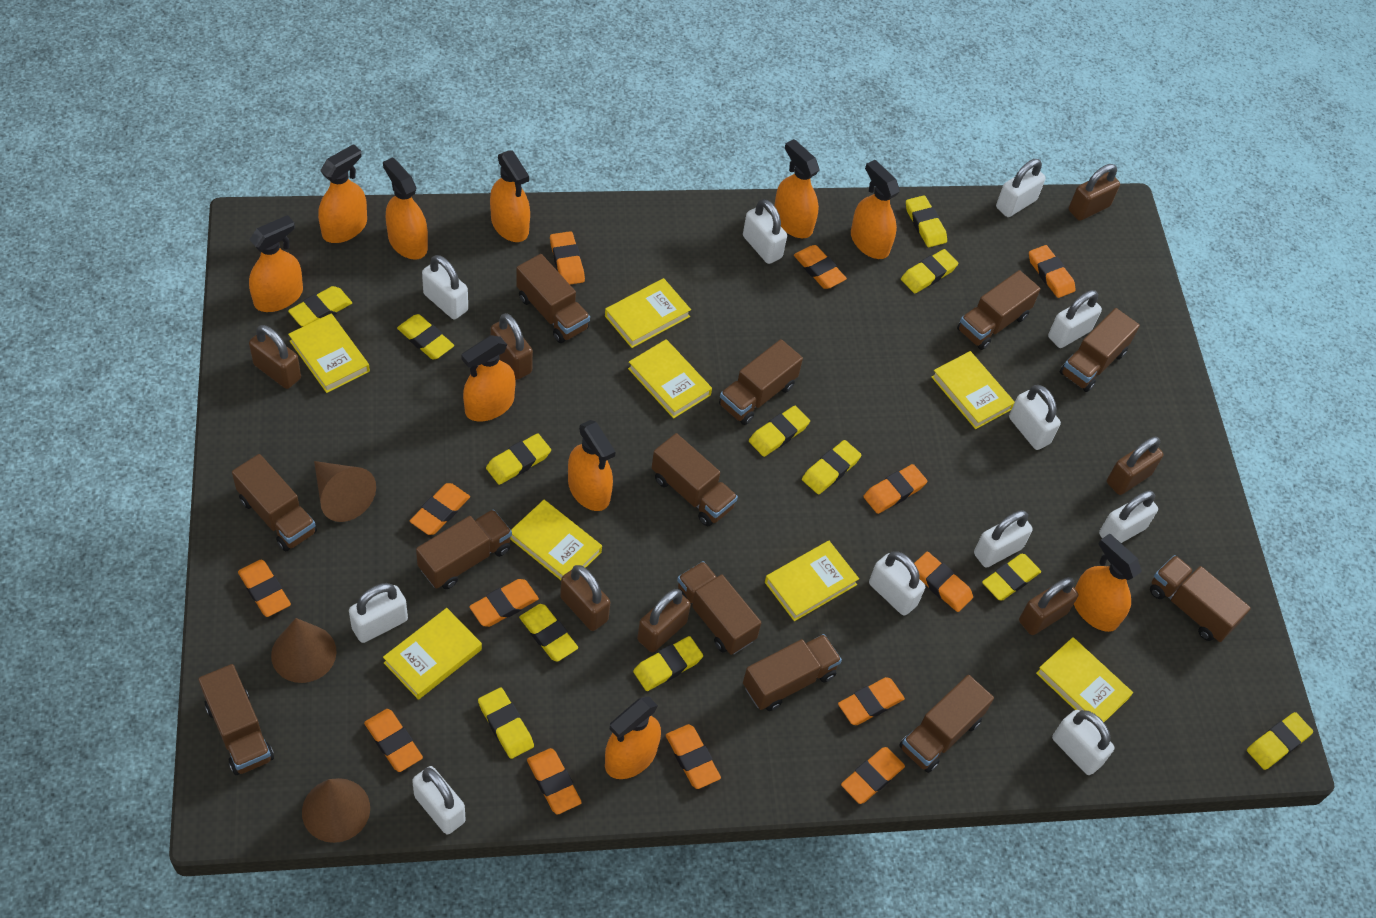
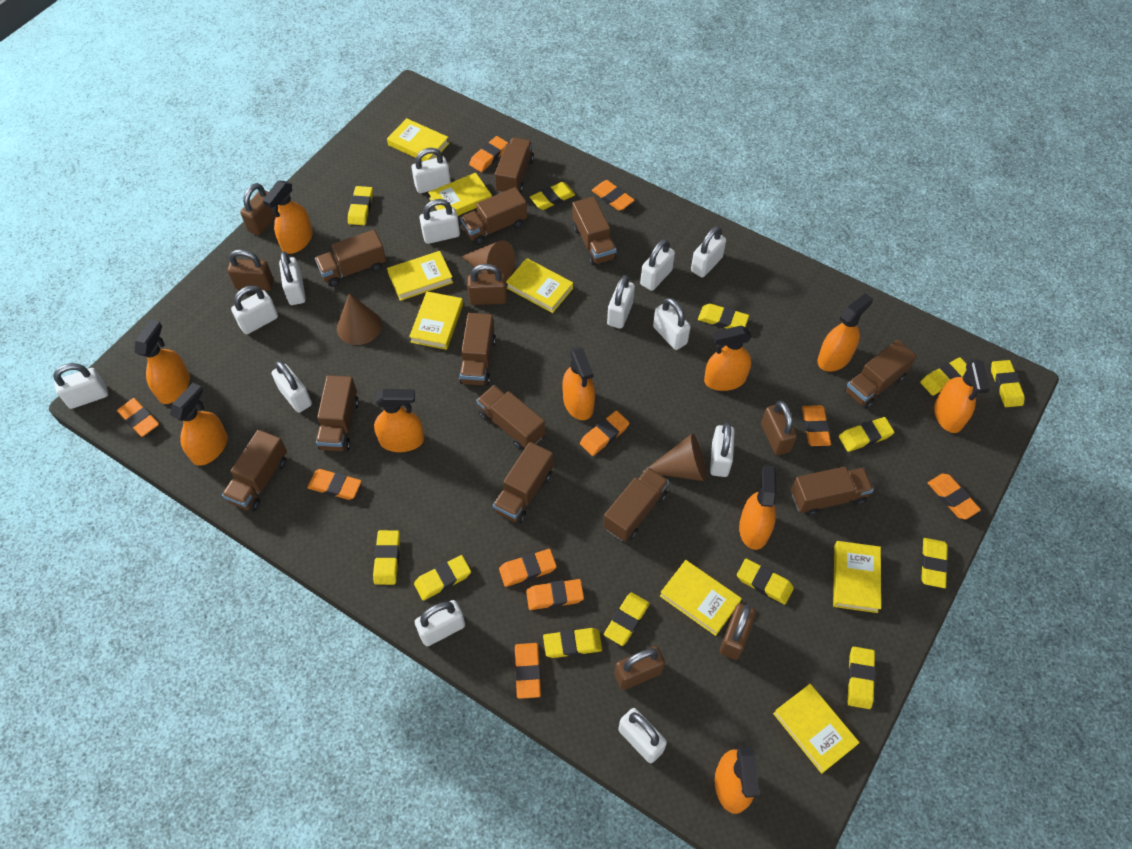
brown padlock: 7 -> 6
orange eraser: 13 -> 10
white padlock: 11 -> 13
yellow eraser: 12 -> 13

